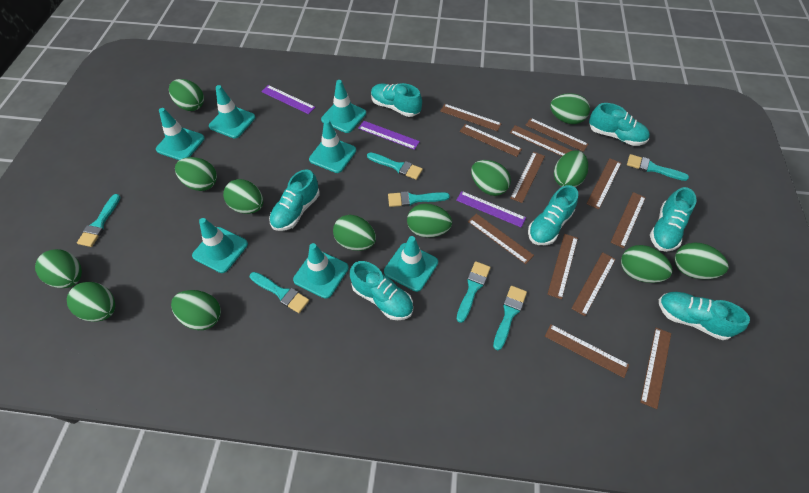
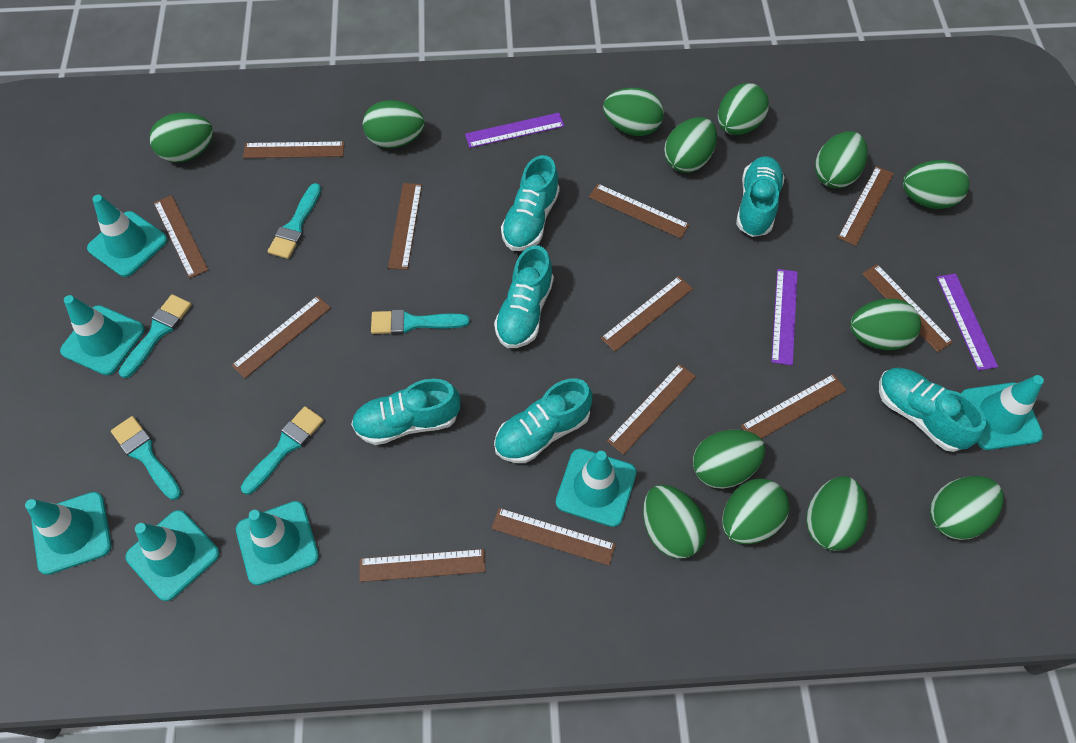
turquoise brush: 7 -> 5
turquoise shoe: 7 -> 6

